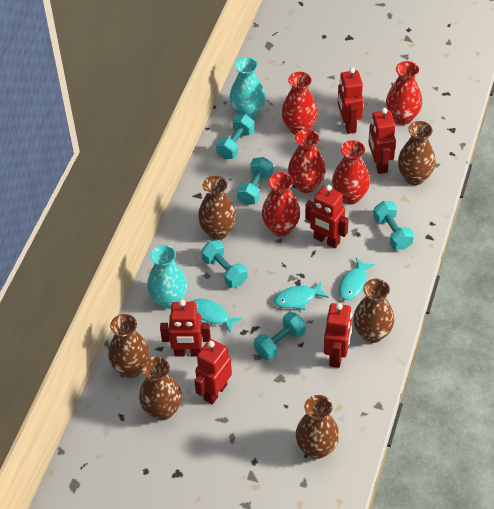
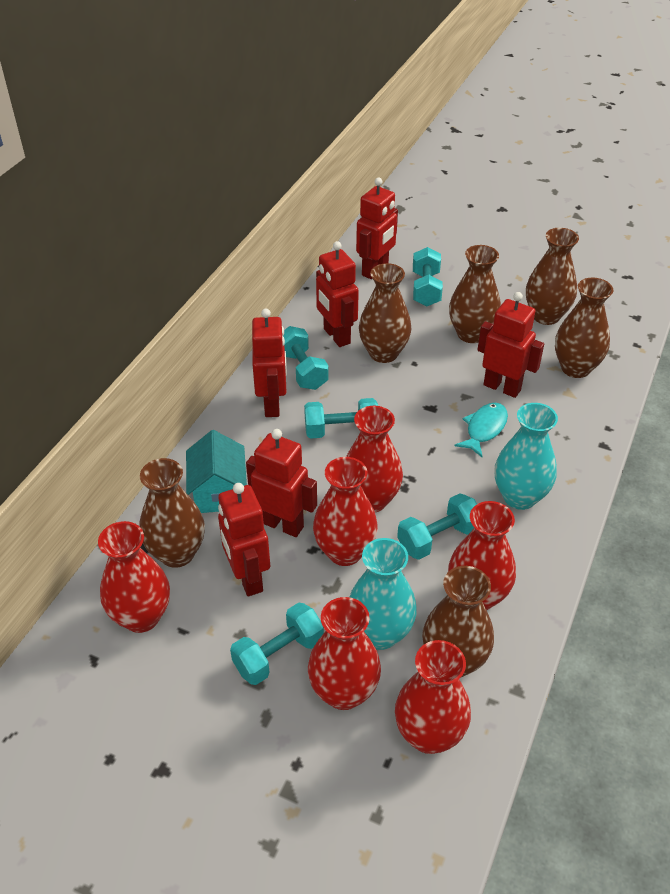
red vase: 5 -> 6
turquoise fish: 3 -> 1
turquoise house: 0 -> 1

